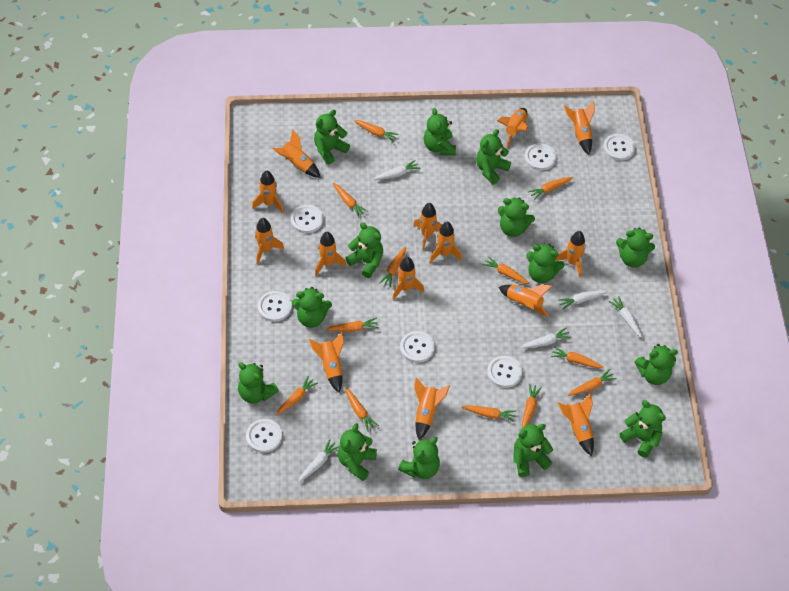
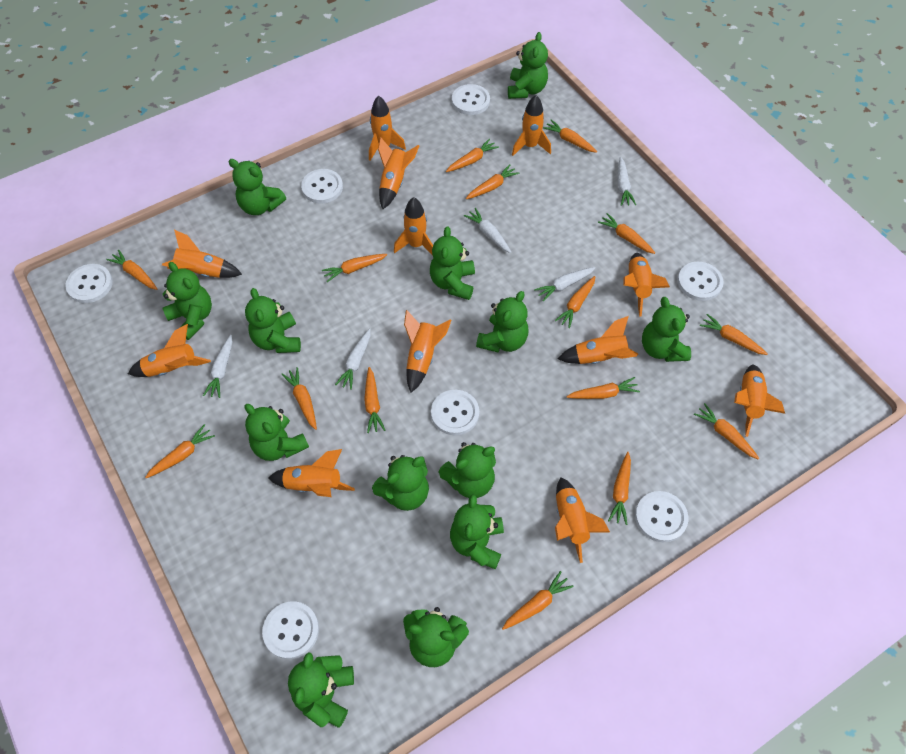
green teddy bear: 14 -> 13
orange carrot: 12 -> 15
orange rocket: 14 -> 12

